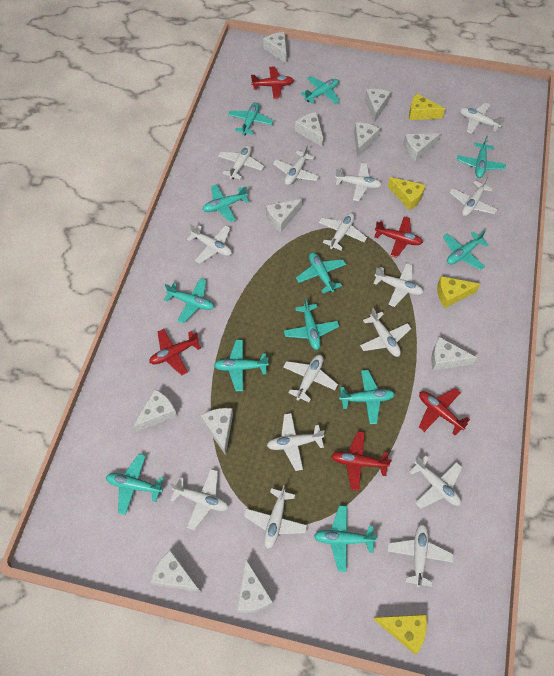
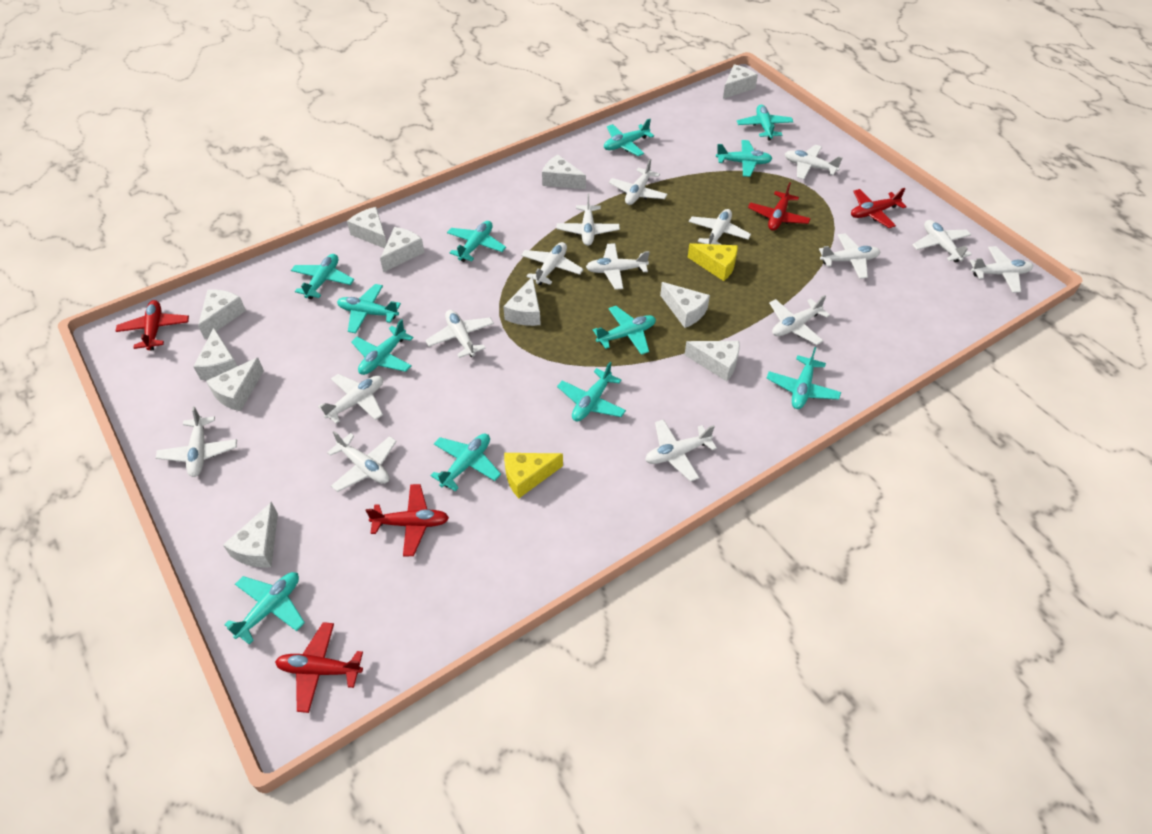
yellow cheese: 4 -> 2

